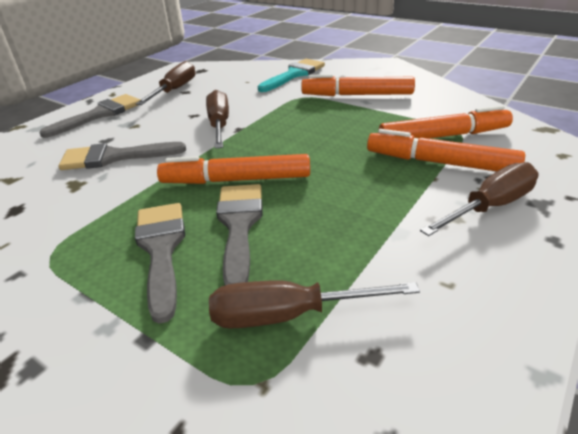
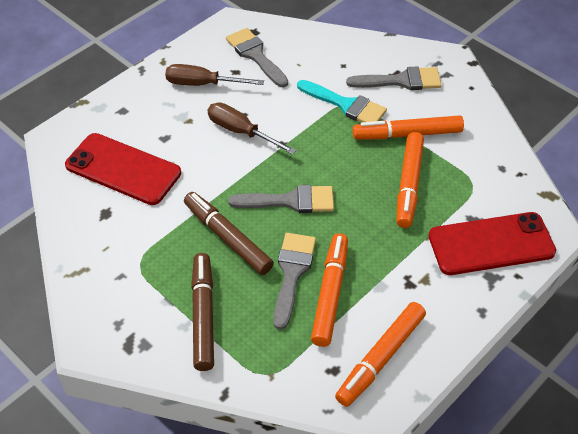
brown marker: 0 -> 2
brown screwdriver: 4 -> 2
red phone: 0 -> 2

